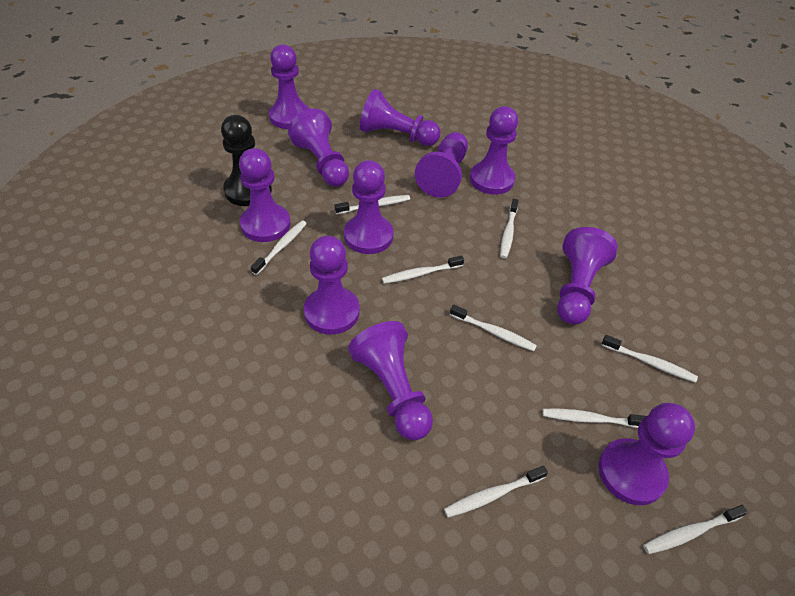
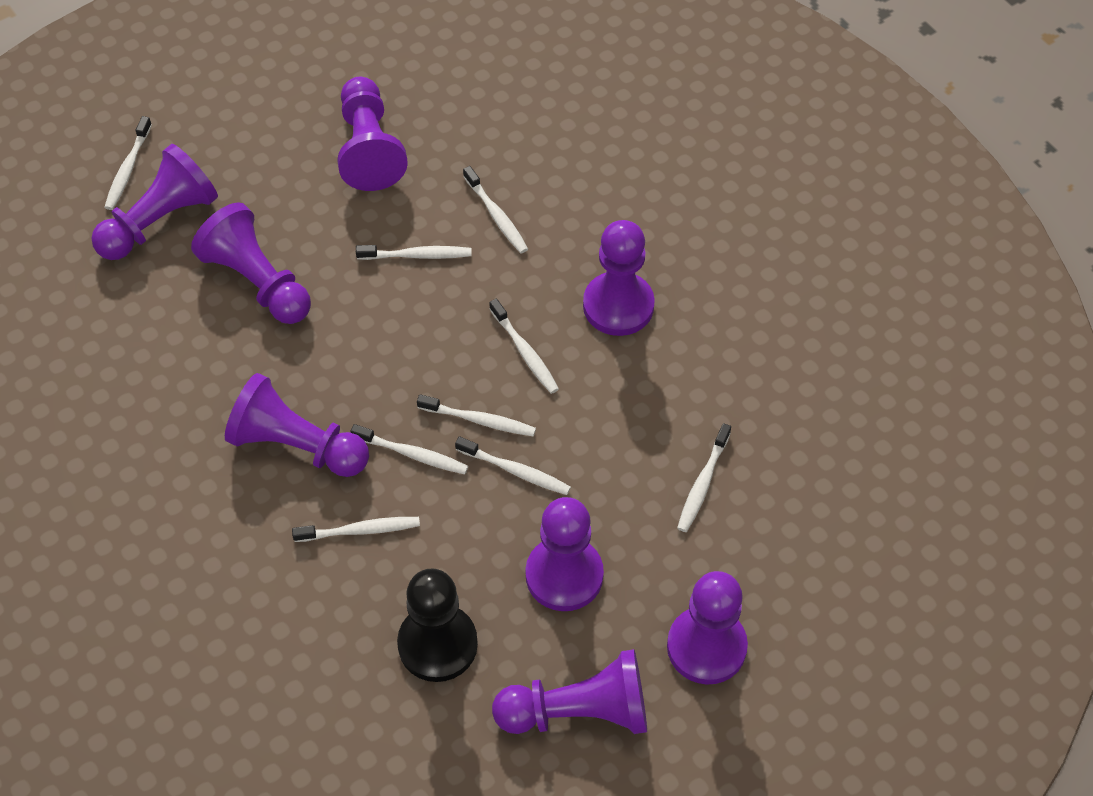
purple pawn: 11 -> 8

